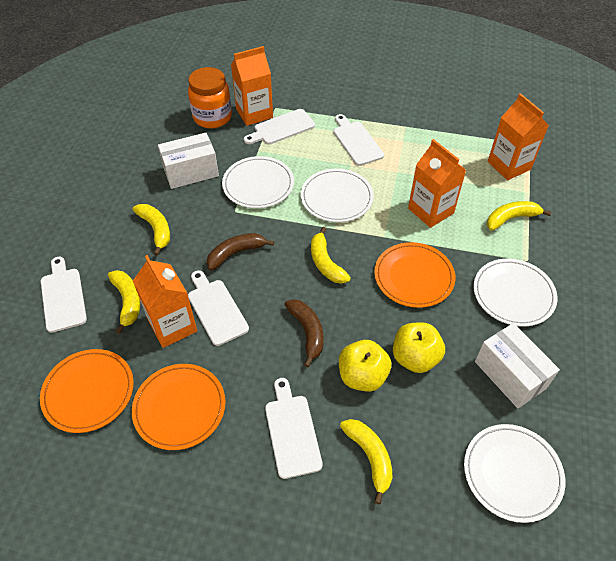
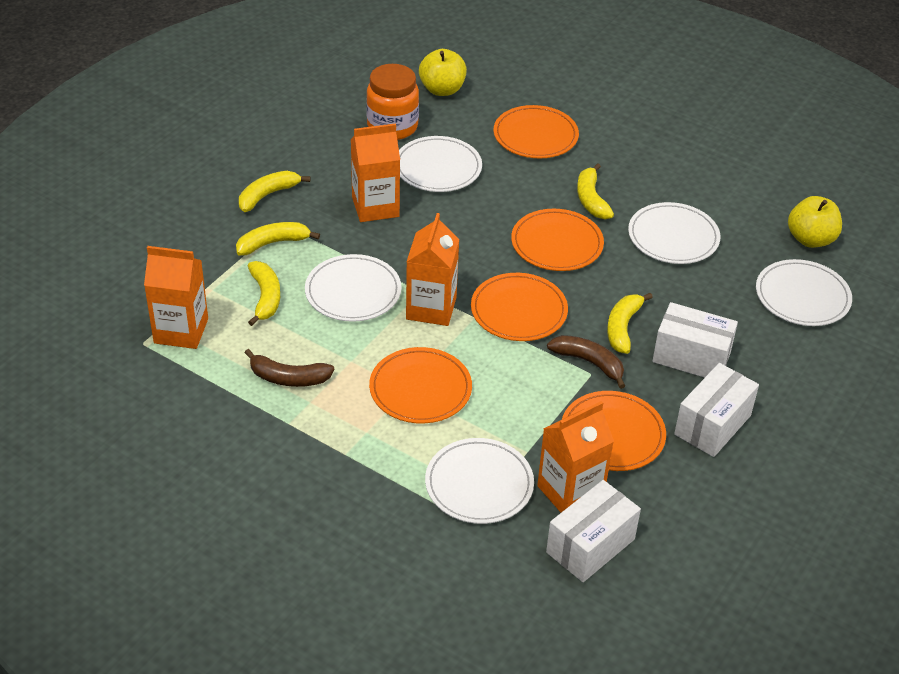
orange plate: 3 -> 5
white box: 2 -> 3
white cutting board: 5 -> 0
white plate: 4 -> 5

